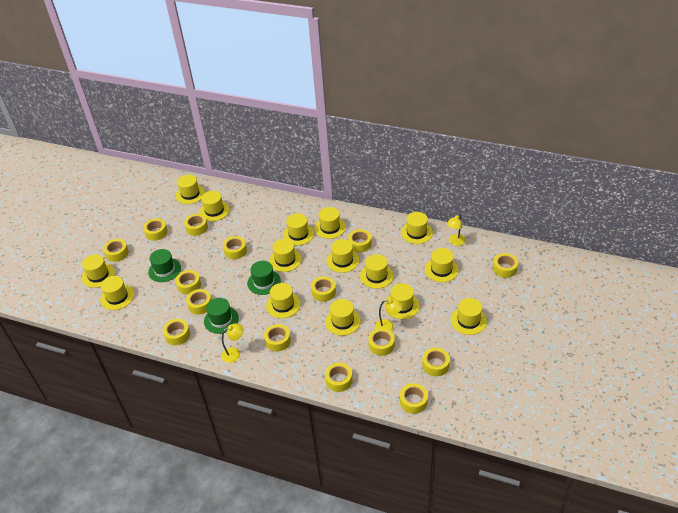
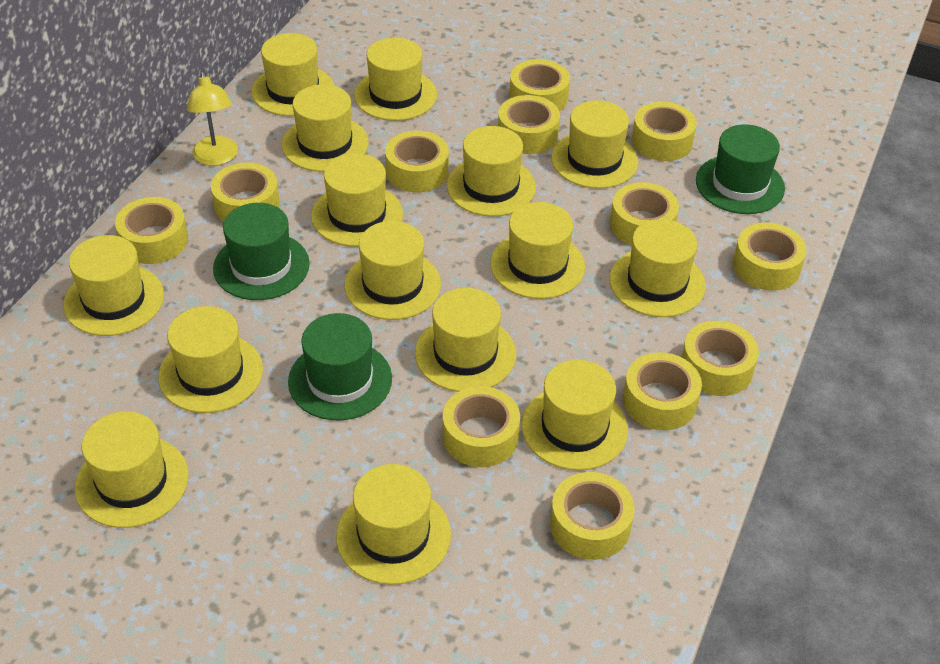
yellow lamp: 3 -> 1
yellow tape: 15 -> 12

